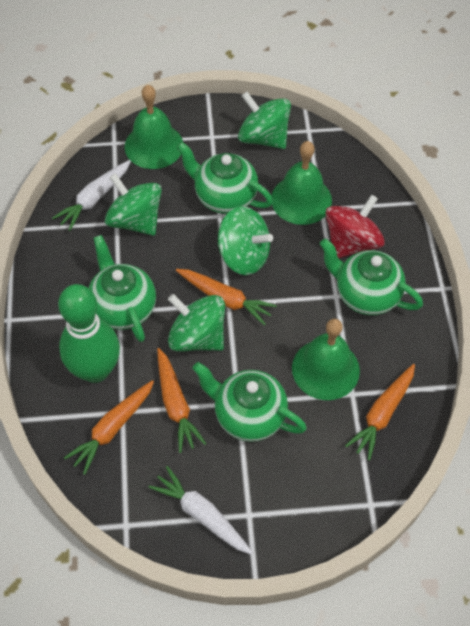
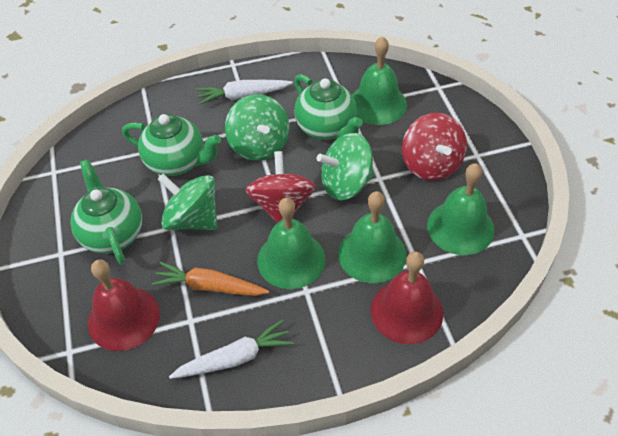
green bell: 3 -> 4
green bowling pin: 1 -> 0
green spinning top: 4 -> 3
green teapot: 4 -> 3
orange carrot: 4 -> 1
red bell: 0 -> 2
red spinning top: 1 -> 2

